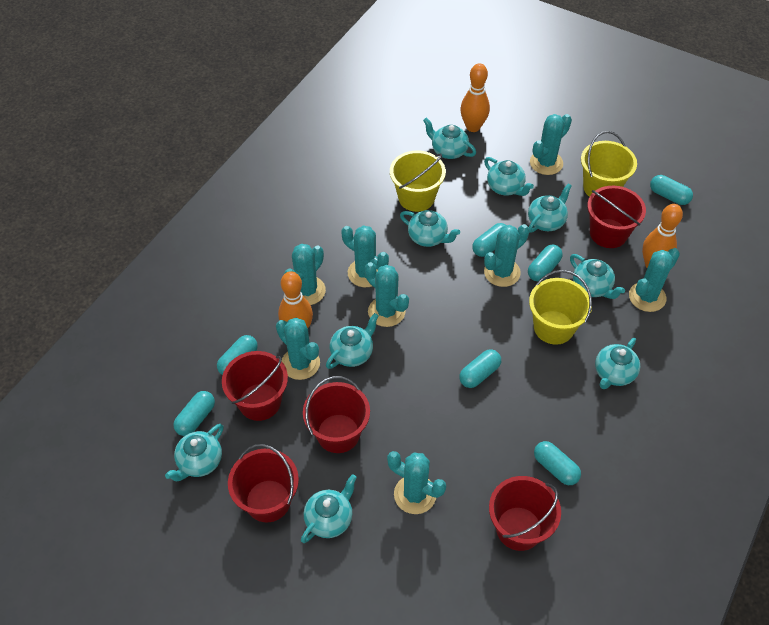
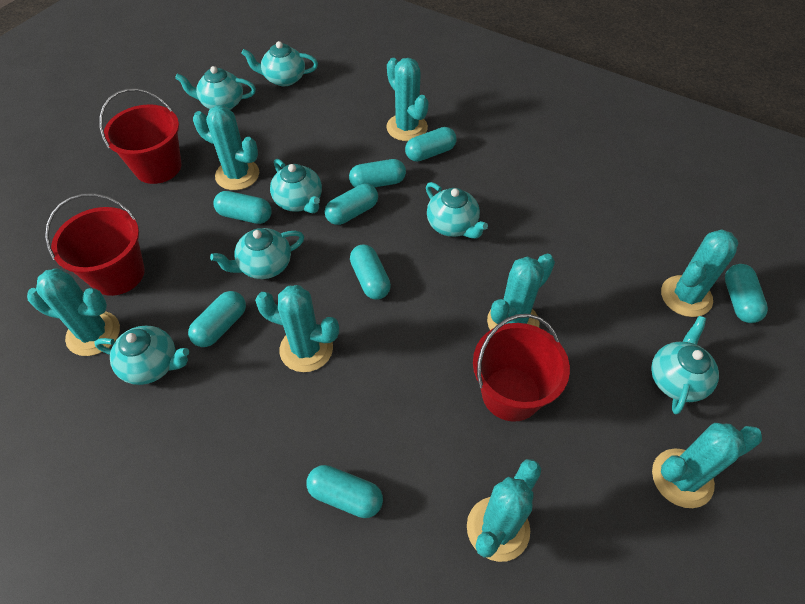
orange bowling pin: 3 -> 0
red bucket: 5 -> 3
turquoise capsule: 7 -> 8
turquoise teapot: 9 -> 7
yellow bucket: 3 -> 0

